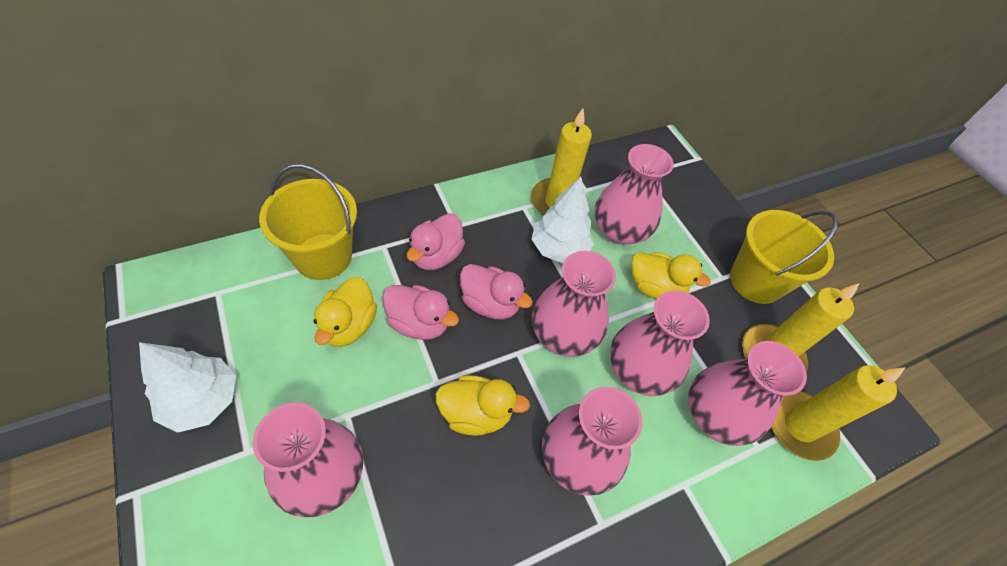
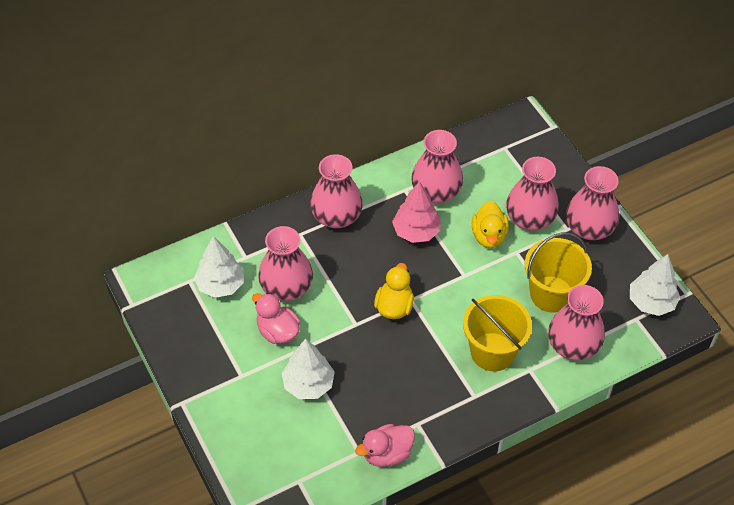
pink duck: 3 -> 2
pink tree: 0 -> 1
white tree: 2 -> 3
yellow candle: 3 -> 0
yellow duck: 3 -> 2

